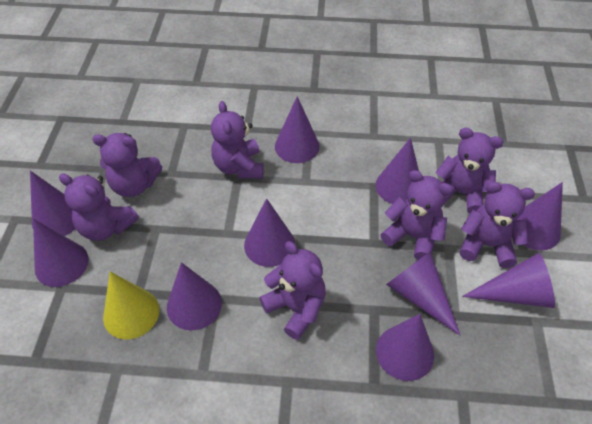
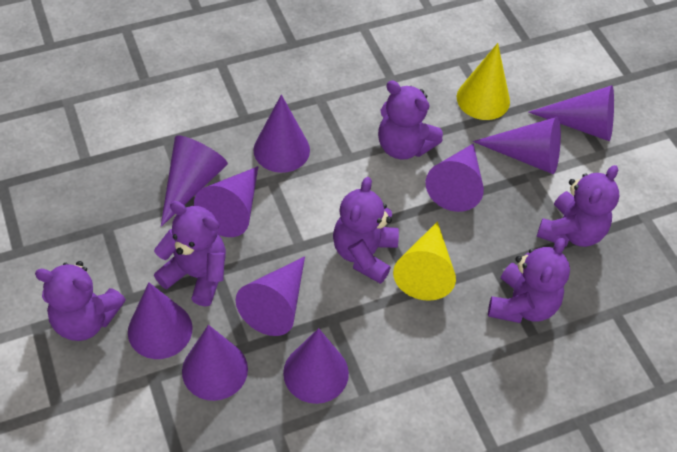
purple teddy bear: 7 -> 6
yellow cone: 1 -> 2

